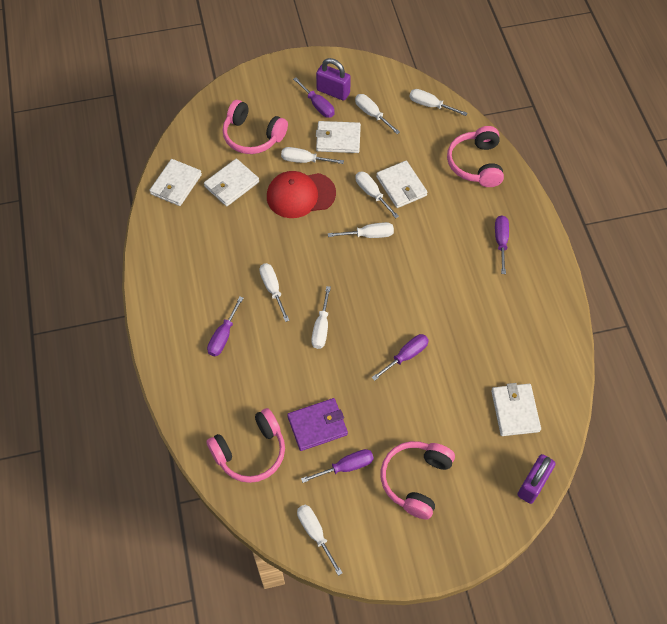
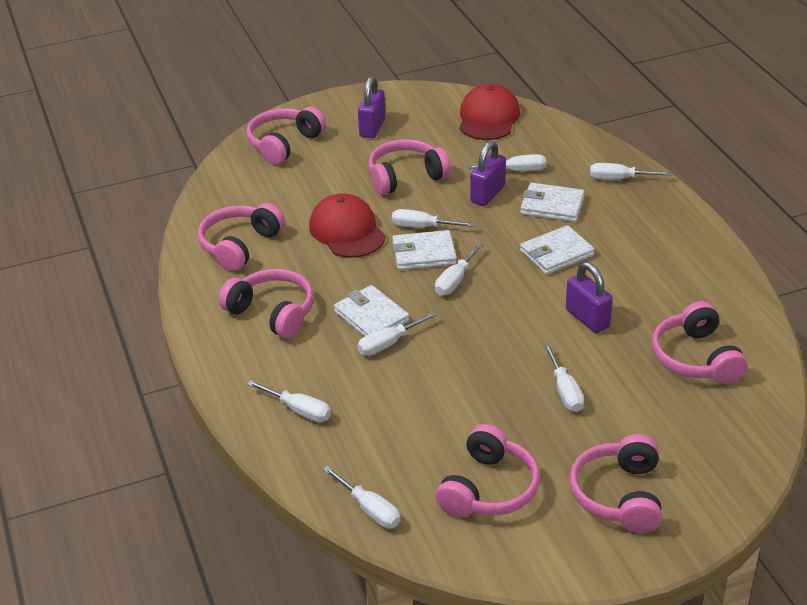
pink headphones: 4 -> 7
purple padlock: 2 -> 3
purple screwdriver: 5 -> 0
purple wallet: 1 -> 0
red cap: 1 -> 2
white wallet: 5 -> 4

